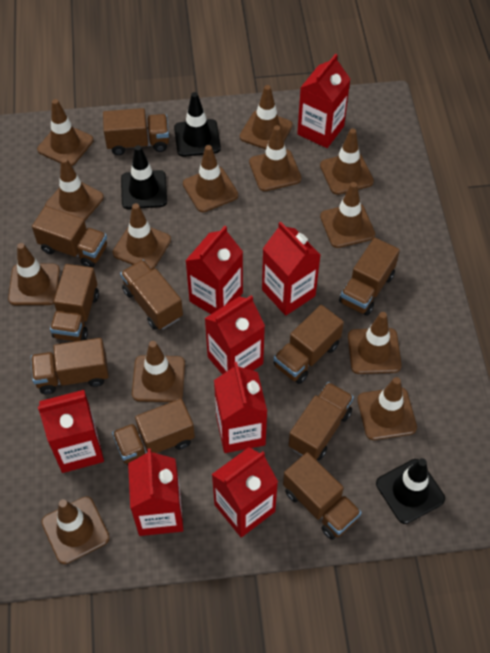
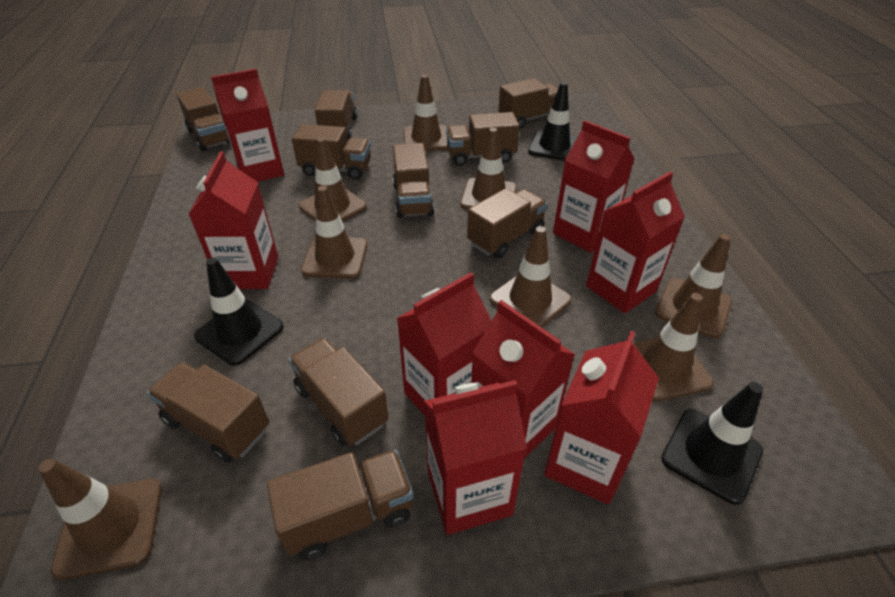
brown traffic cone: 13 -> 8

